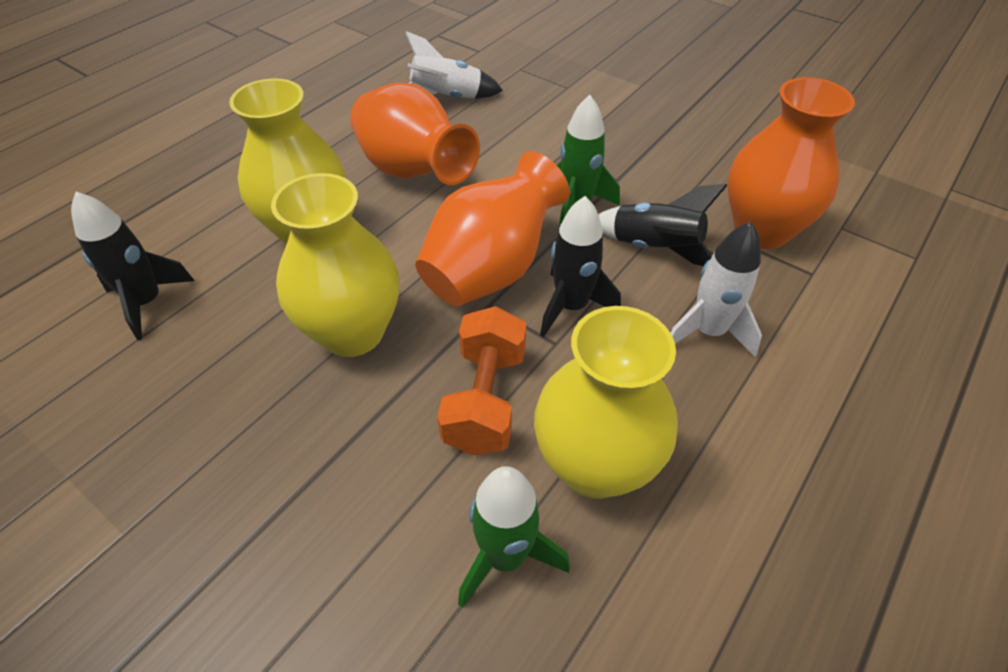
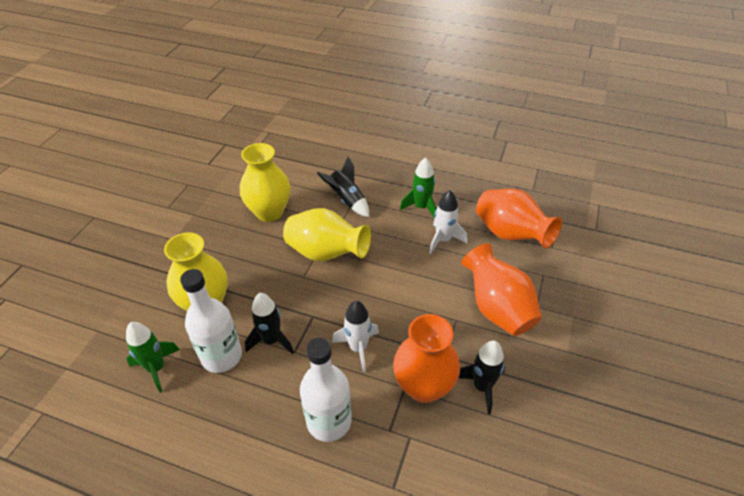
orange dumbbell: 1 -> 0
white bottle: 0 -> 2

